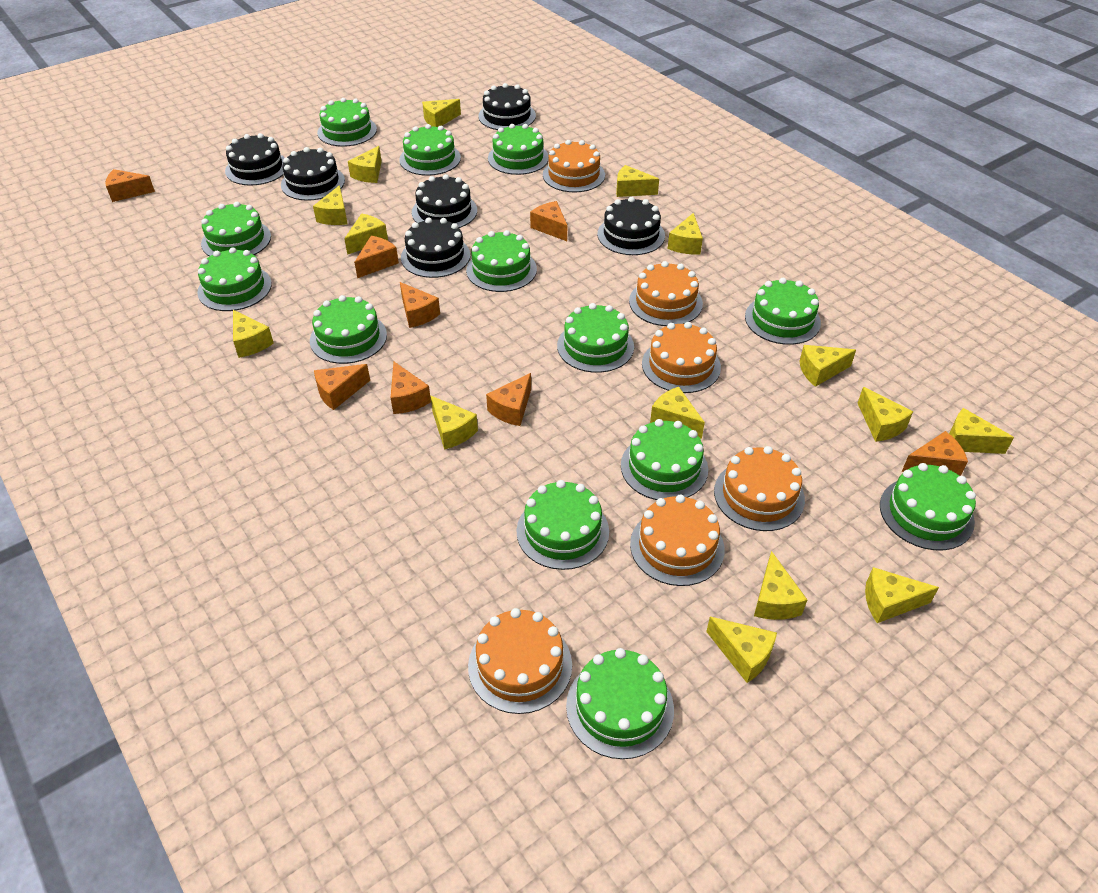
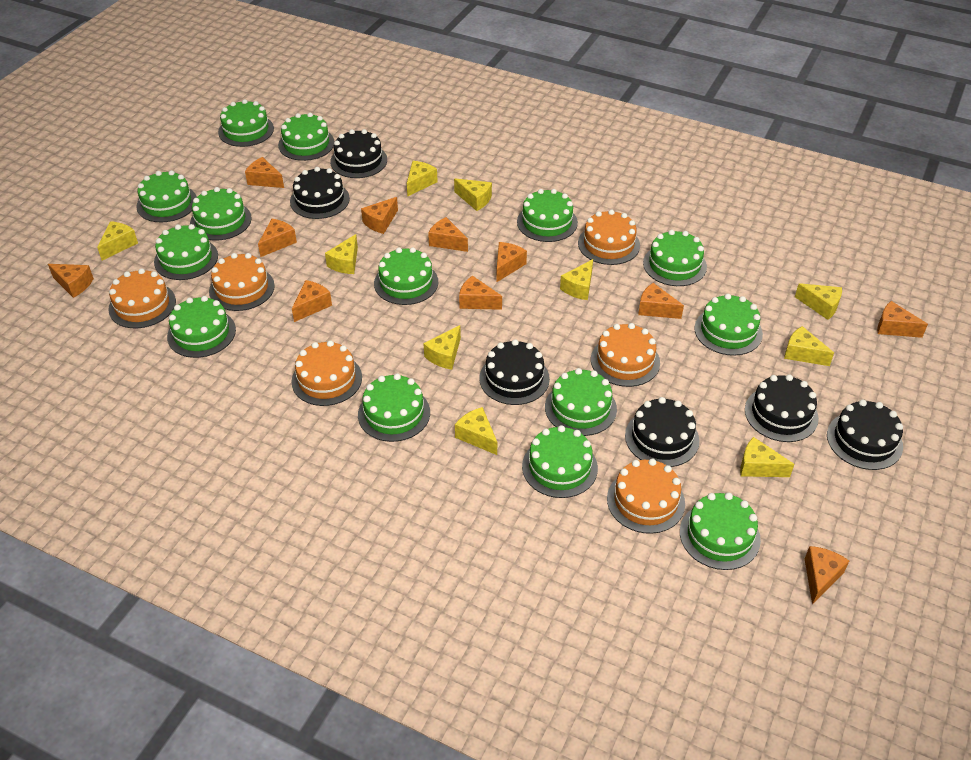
green cake: 13 -> 14
orange cheese: 8 -> 11
yellow cheese: 15 -> 10

